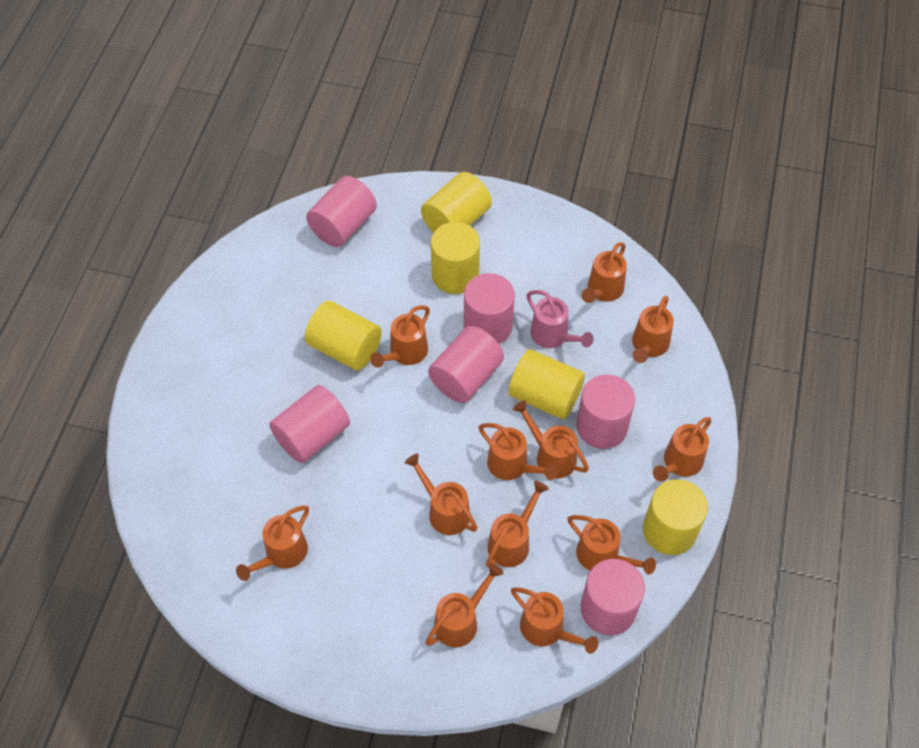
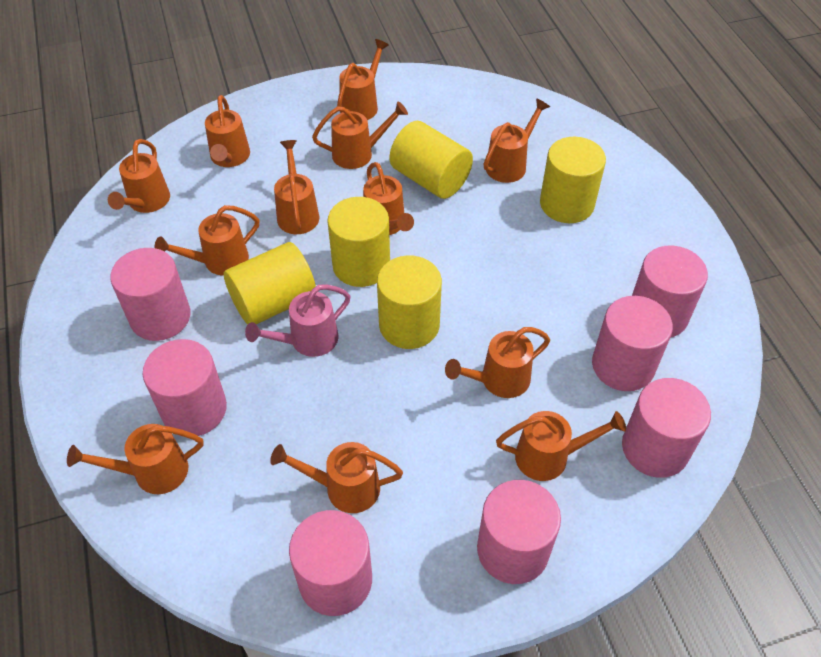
pink cylinder: 6 -> 7

